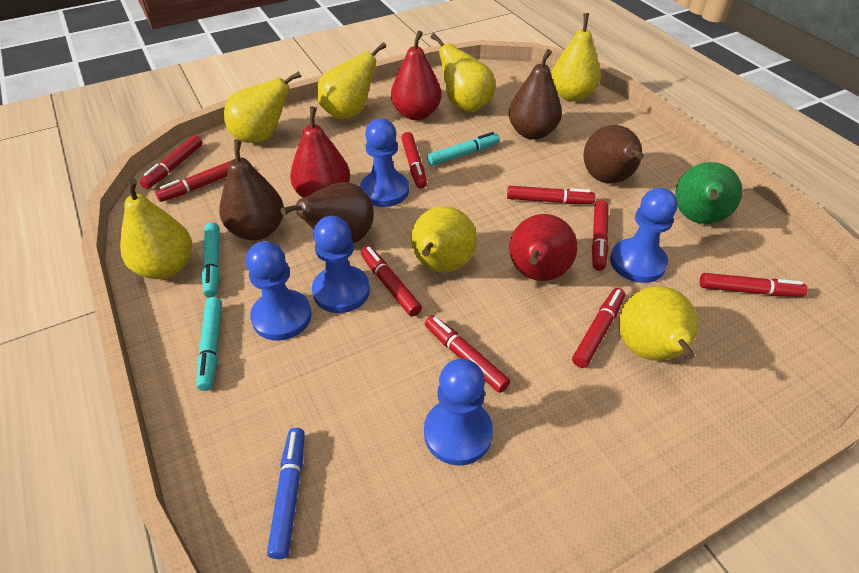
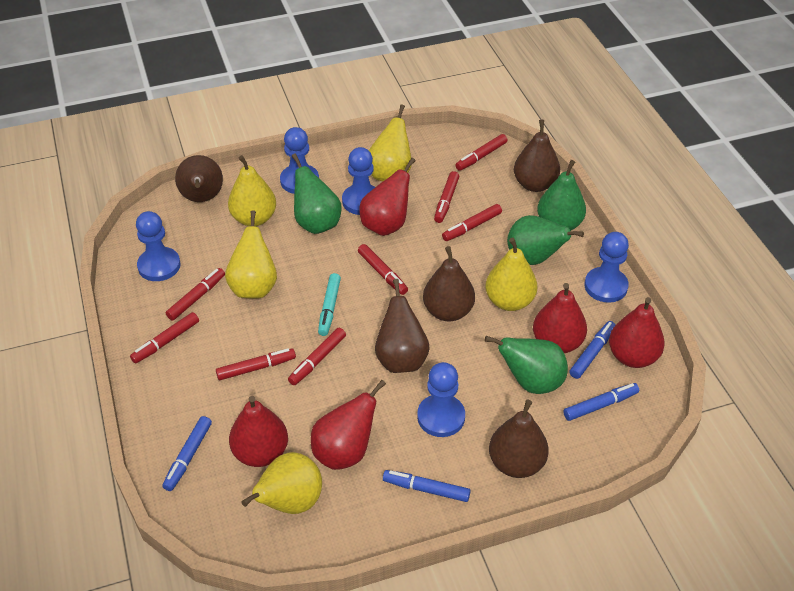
blue marker: 1 -> 4
brown pear: 4 -> 5
green pear: 1 -> 4
red marker: 9 -> 8
red pear: 3 -> 5
turquoise marker: 3 -> 1
yellow pear: 7 -> 5

